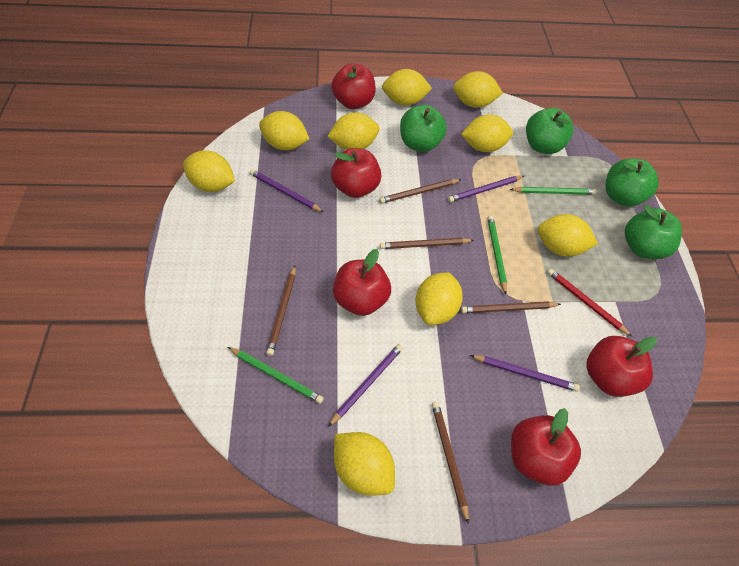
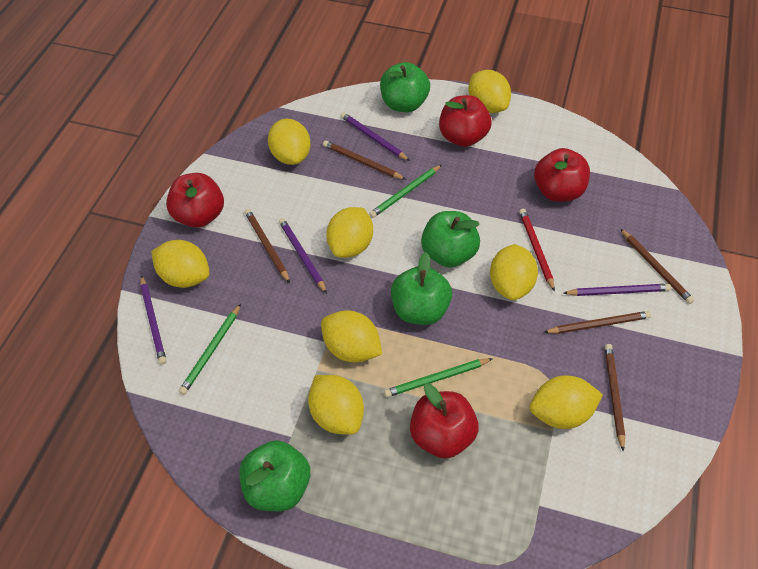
red apple: 5 -> 4
yellow lemon: 9 -> 8

